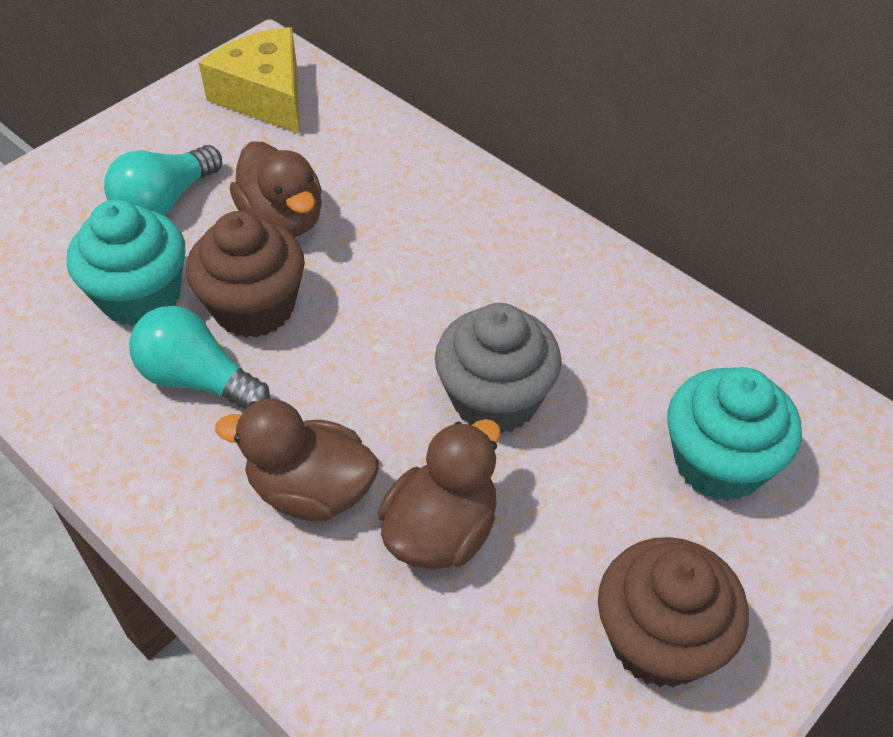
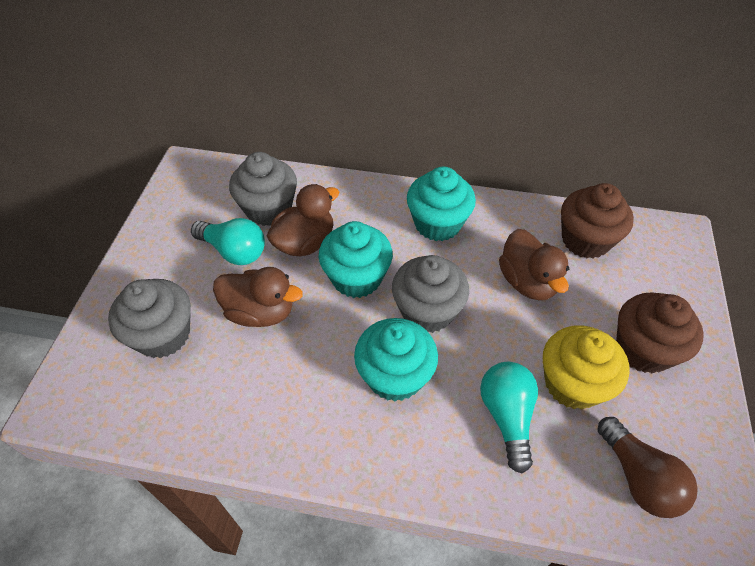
brown light bulb: 0 -> 1
grey cupcake: 1 -> 3
turquoise cupcake: 2 -> 3
yellow cheese: 1 -> 0
yellow cupcake: 0 -> 1

